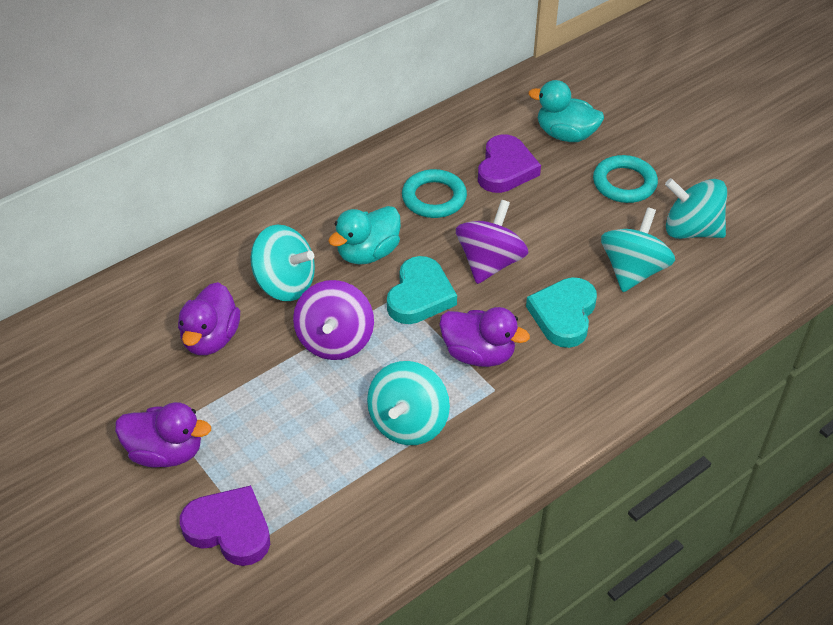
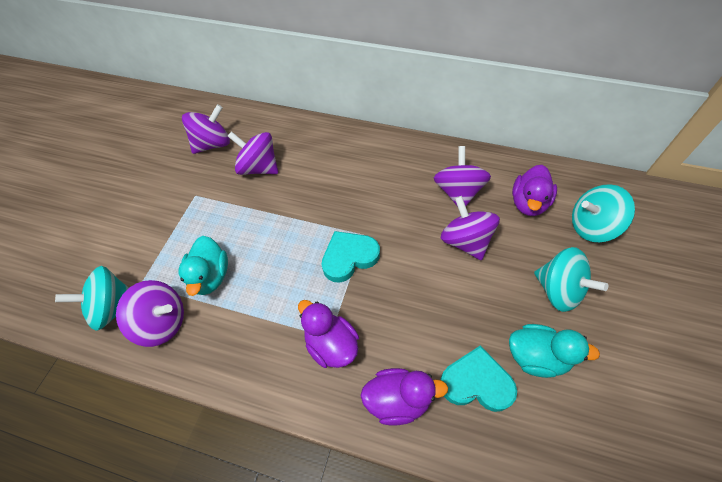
purple heart: 2 -> 0
purple spinning top: 2 -> 5
turquoise ring: 2 -> 0
turquoise spinning top: 4 -> 3

